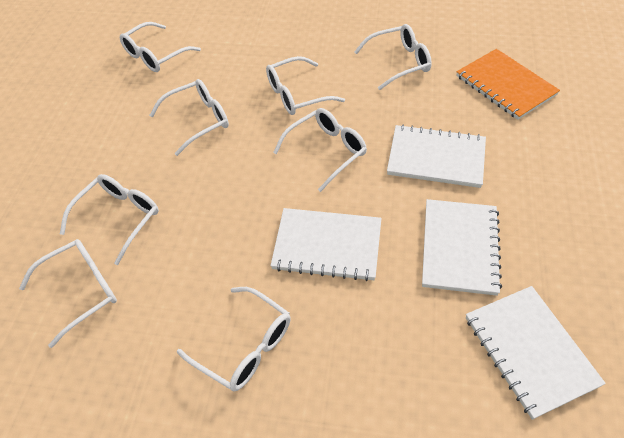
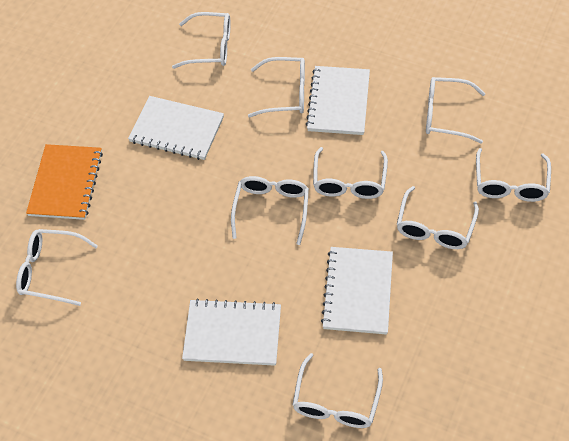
white glasses: 8 -> 9

